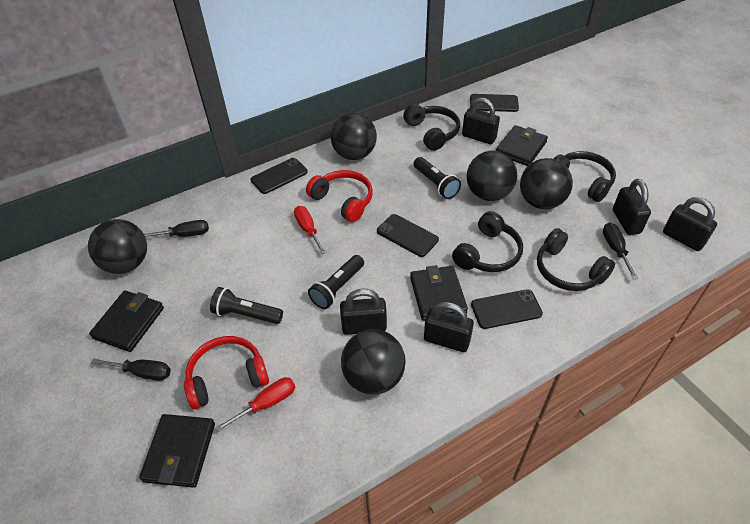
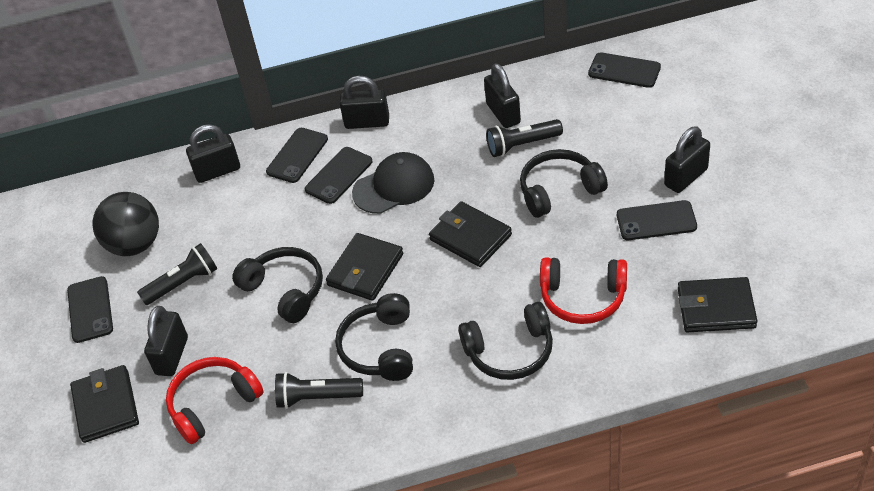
black ball: 5 -> 1
black cap: 0 -> 1
black phone: 4 -> 5
black screwdriver: 3 -> 0
red screwdriver: 2 -> 0

